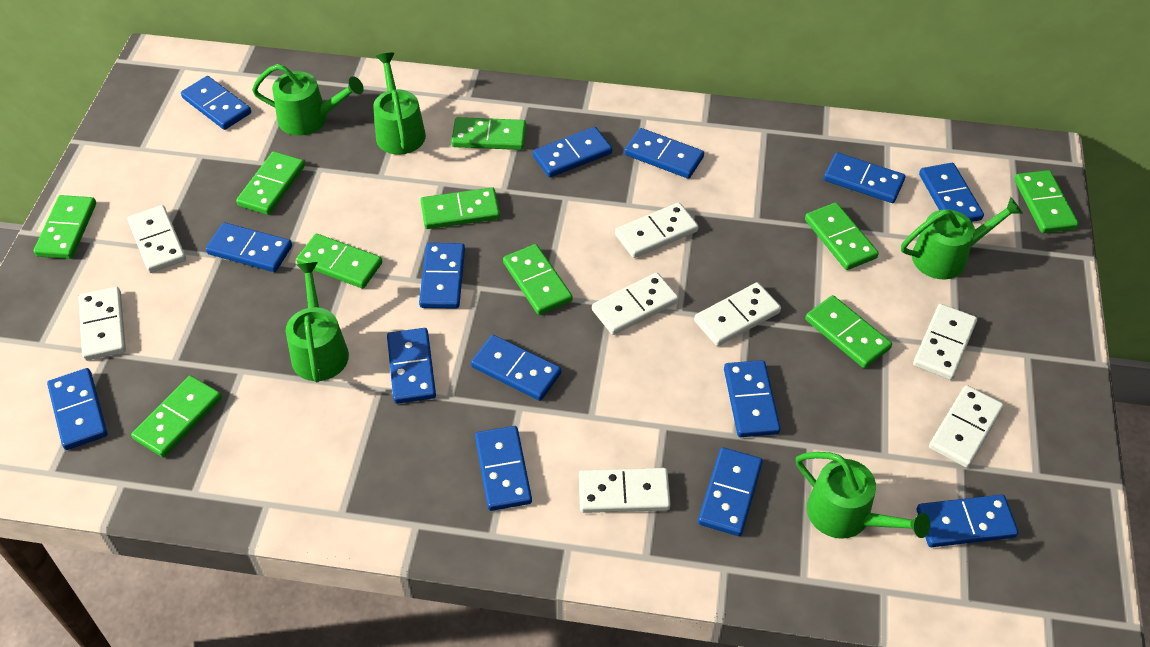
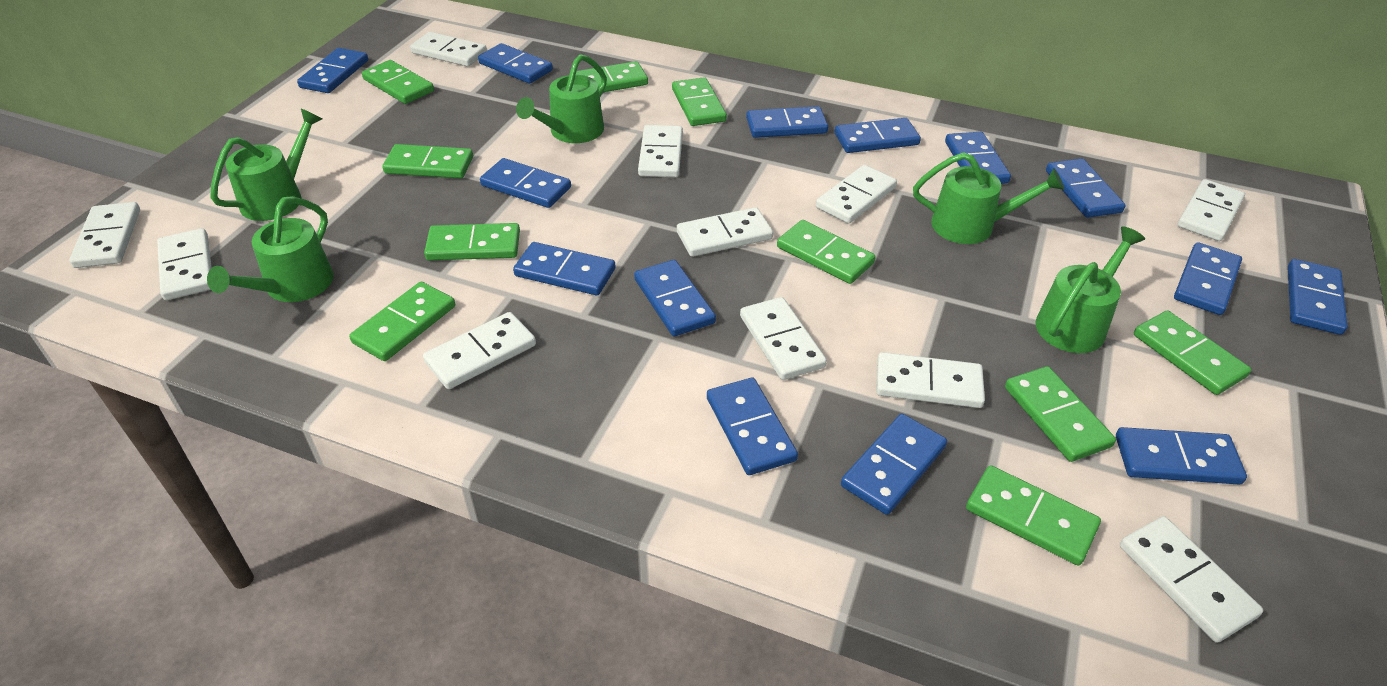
white domino: 8 -> 11

